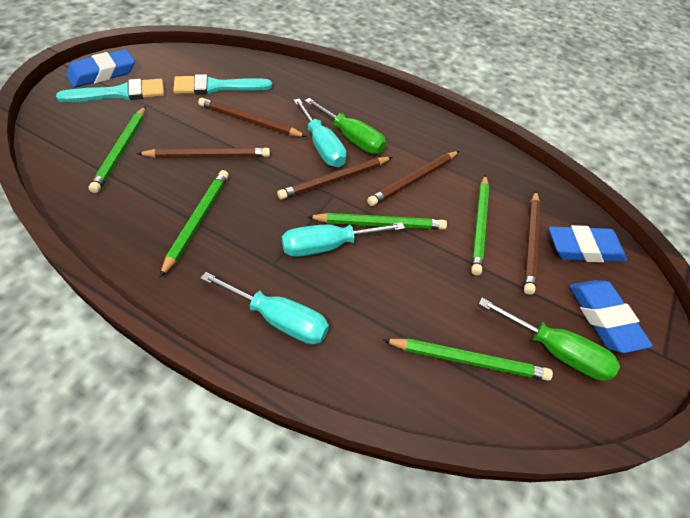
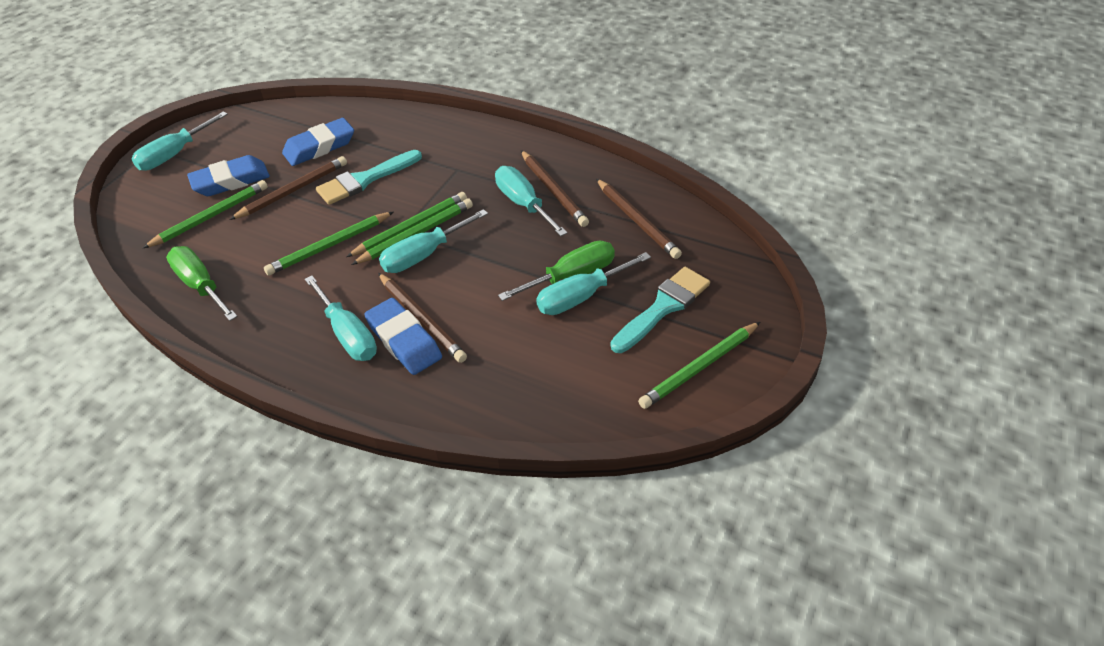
brown pencil: 5 -> 4
turquoise screwdriver: 3 -> 5

